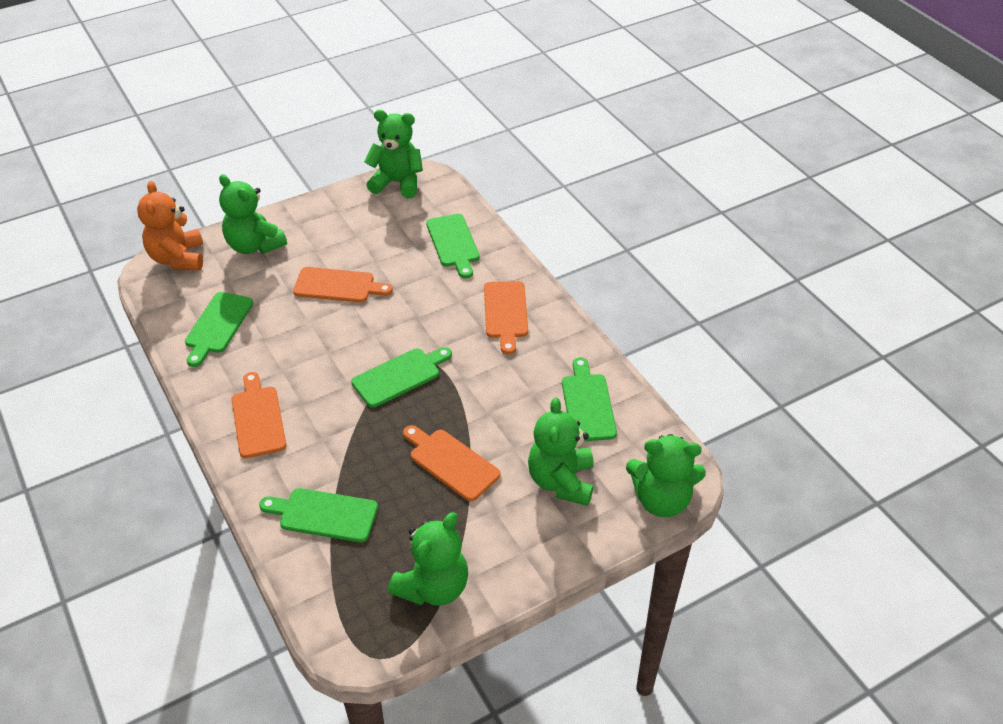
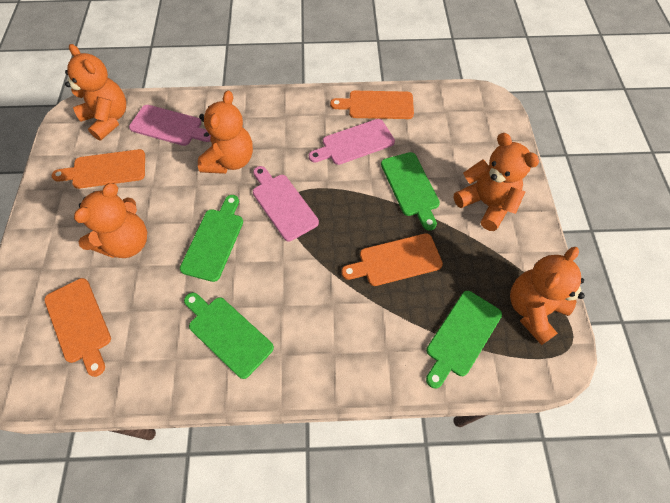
green cutting board: 5 -> 4
green teddy bear: 5 -> 0
orange teddy bear: 1 -> 5
pink cutting board: 0 -> 3

